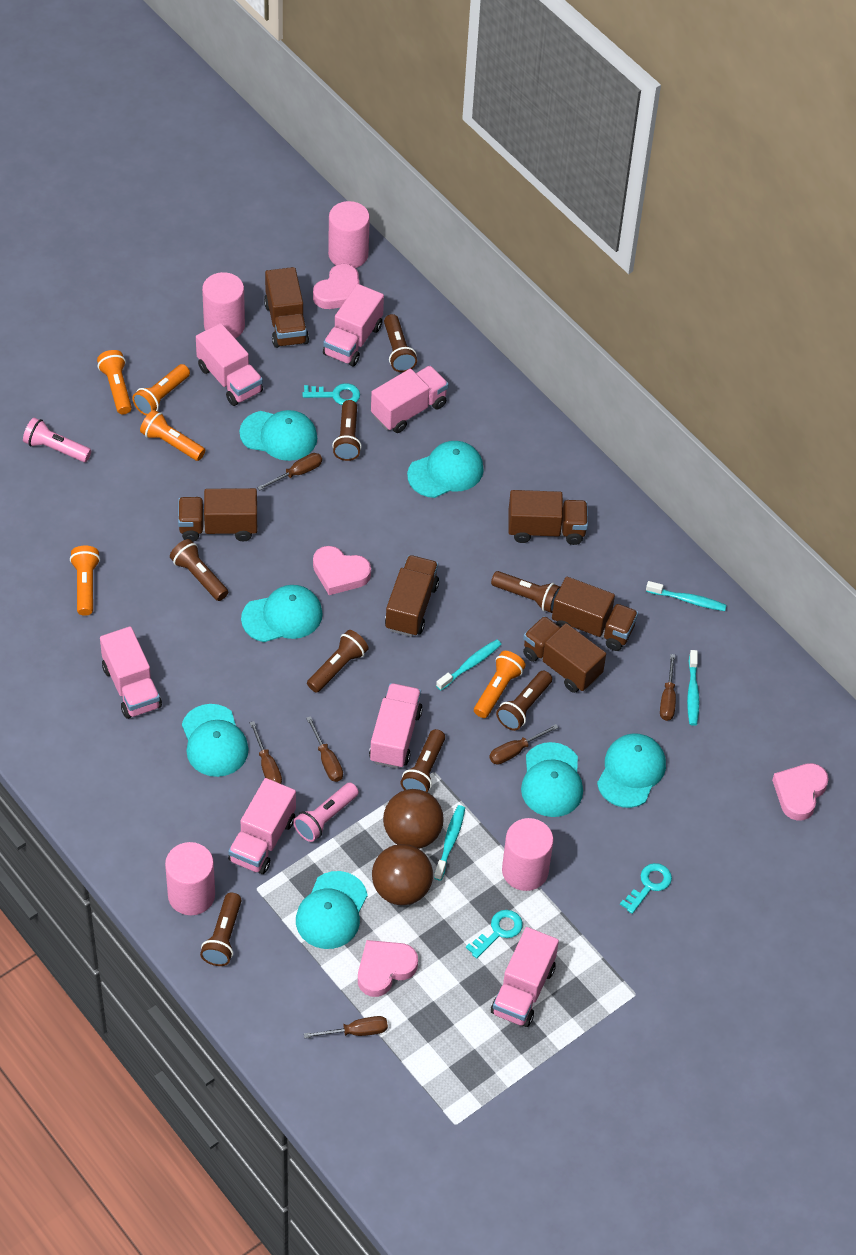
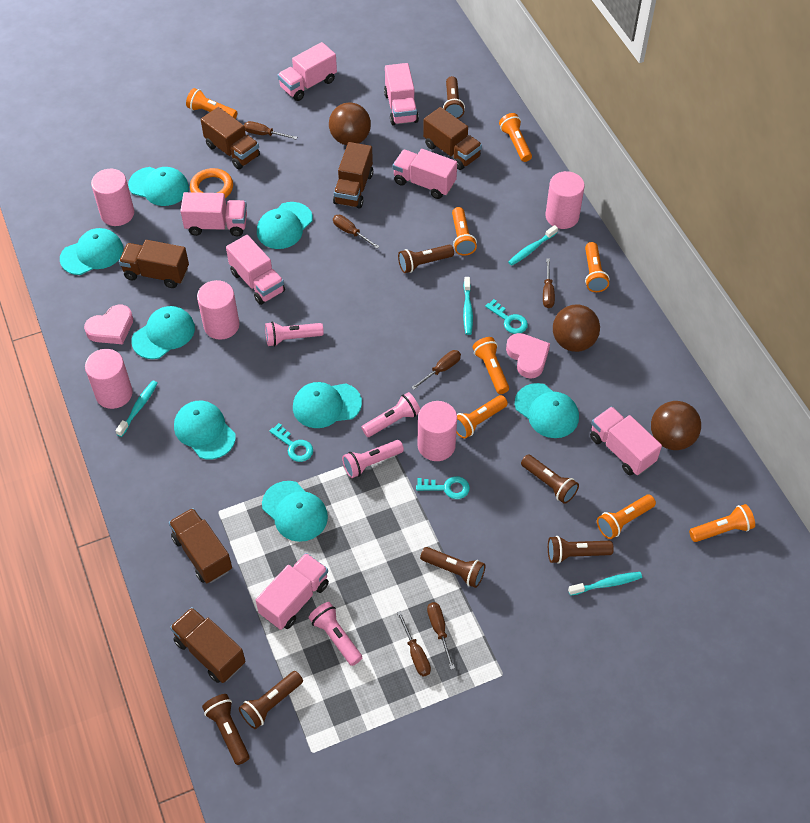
brown ball: 2 -> 3
brown flashlight: 8 -> 7
orange flashlight: 5 -> 8
orange ring: 0 -> 1
pink cylinder: 4 -> 5
pink flashlight: 2 -> 4
pink heart: 4 -> 2
turquoise cap: 7 -> 8

